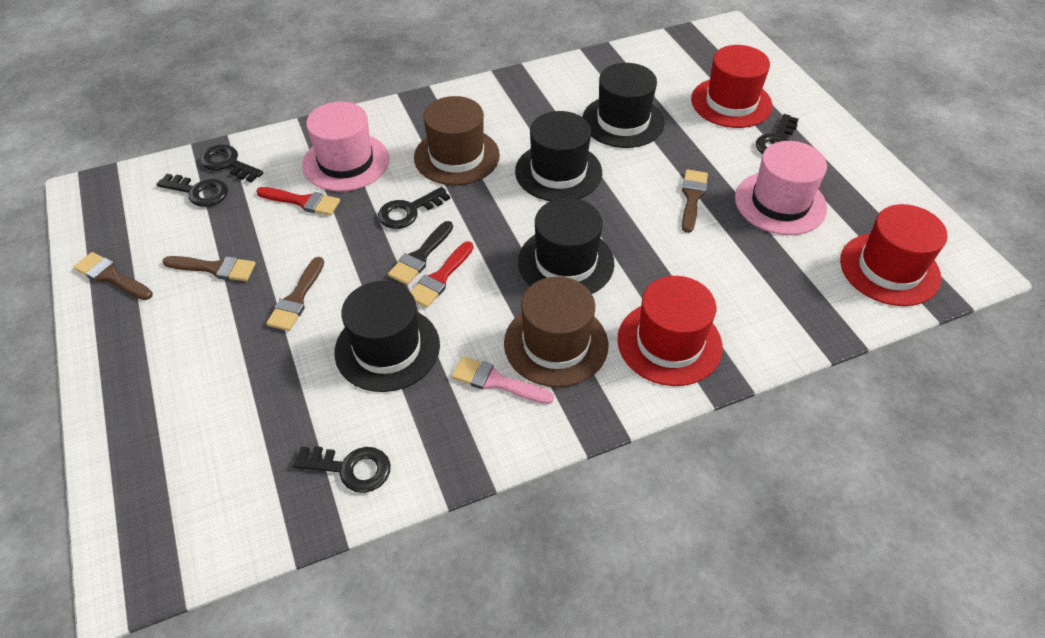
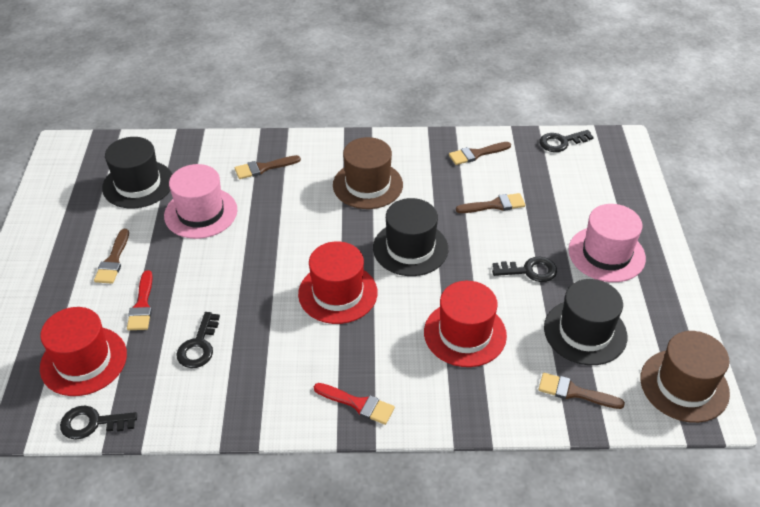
black brush: 1 -> 0
black hat: 4 -> 3
black key: 5 -> 4
brown brush: 4 -> 5
pink brush: 1 -> 0

